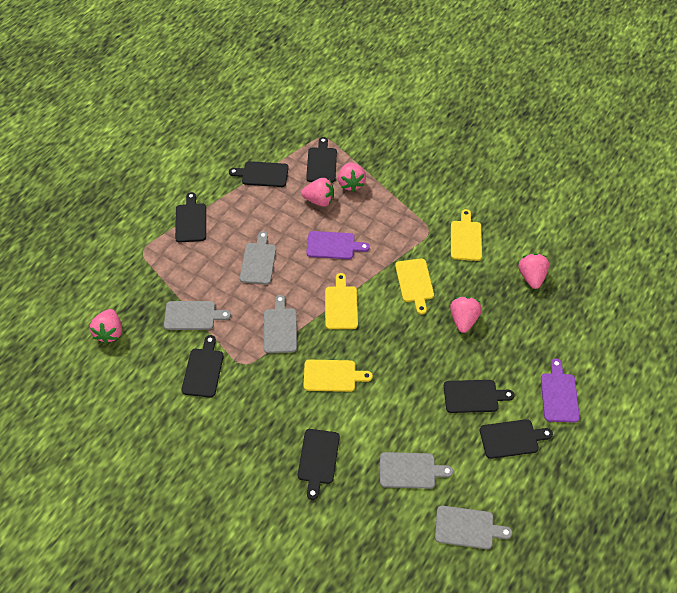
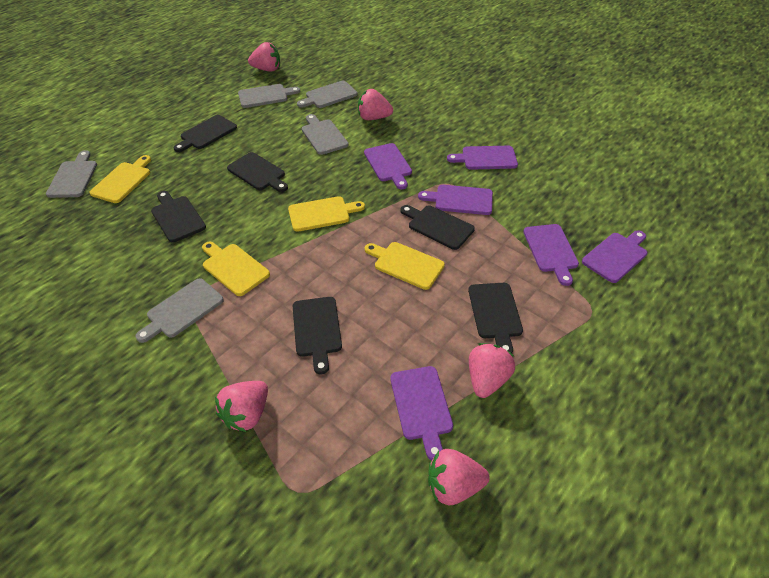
black cutting board: 7 -> 6
purple cutting board: 2 -> 6

